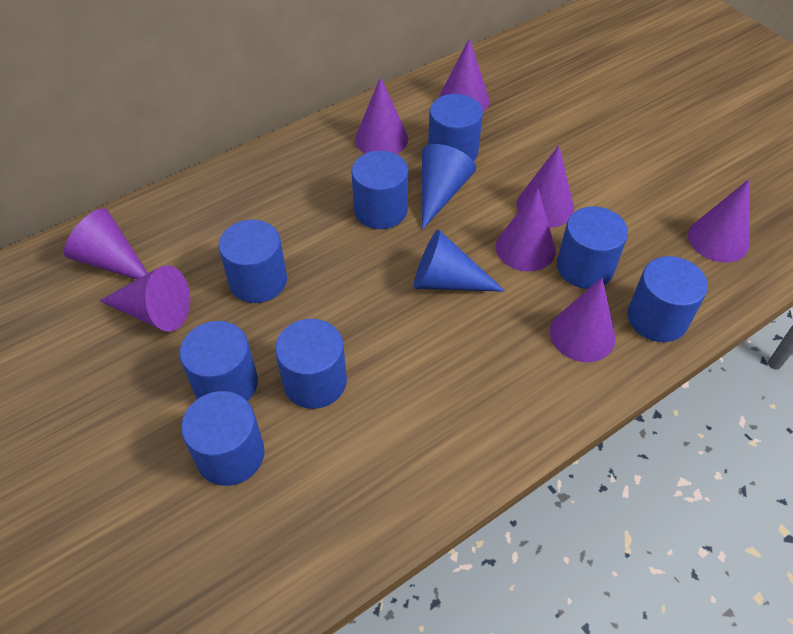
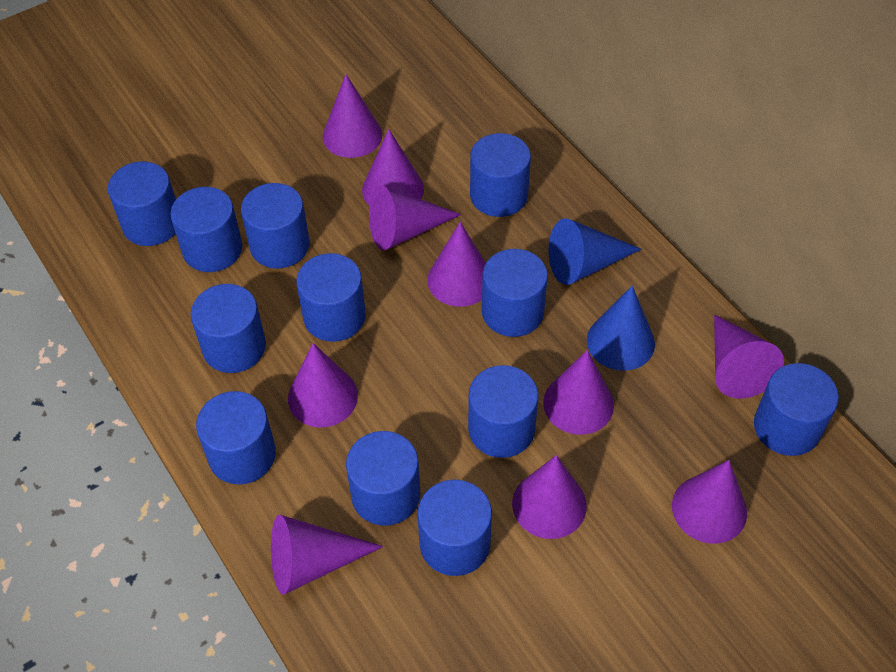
blue cylinder: 8 -> 12
purple cone: 8 -> 10

